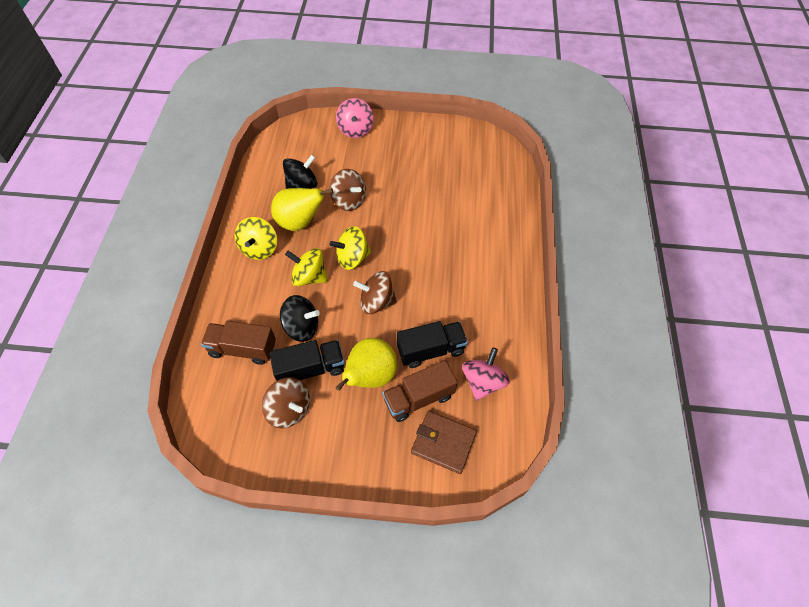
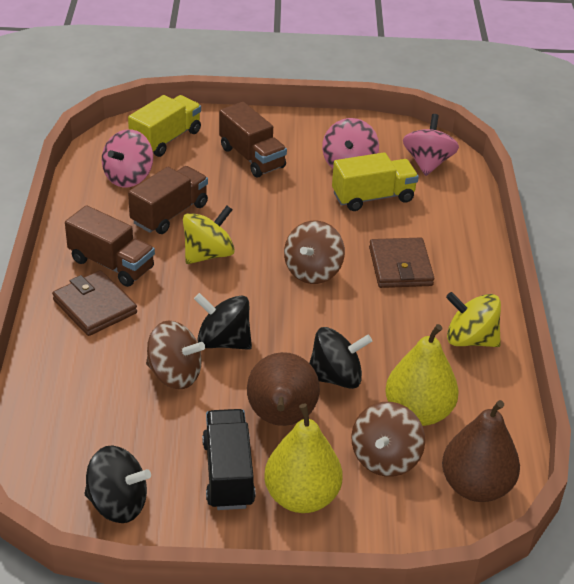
black spinning top: 2 -> 3
black truck: 2 -> 1
brown pear: 0 -> 2
brown truck: 2 -> 3
brown wallet: 1 -> 2
pink spinning top: 2 -> 3
yellow spinning top: 3 -> 2
yellow truck: 0 -> 2

